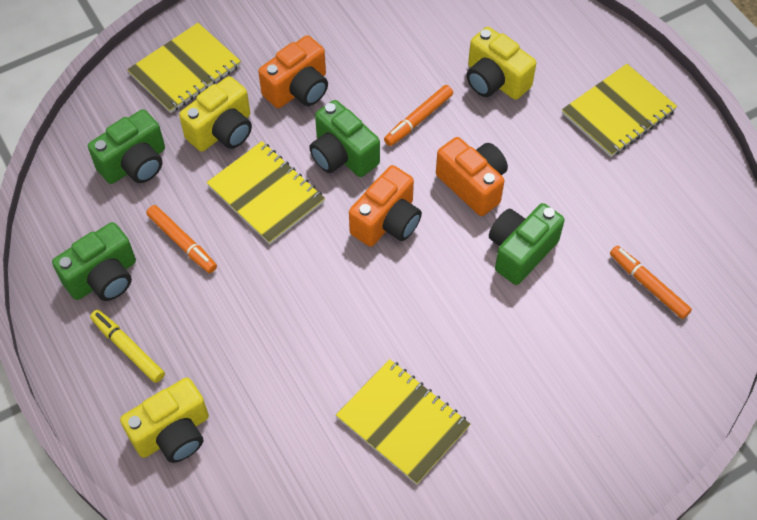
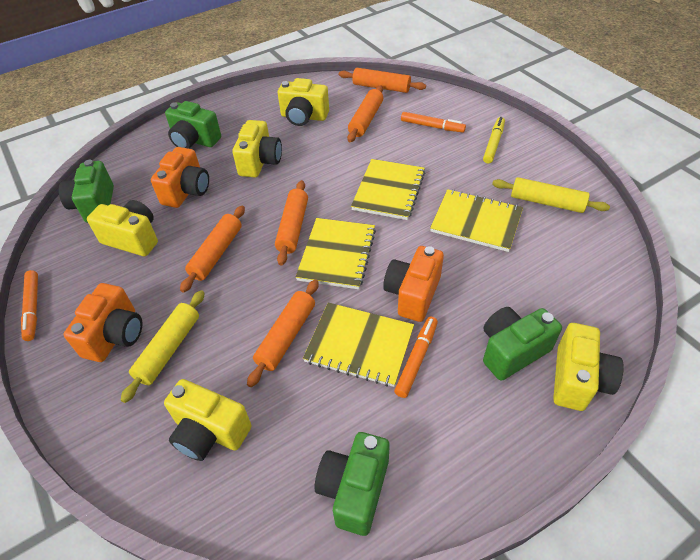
orange rolling pin: 0 -> 5
yellow camera: 3 -> 5
yellow rolling pin: 0 -> 2

